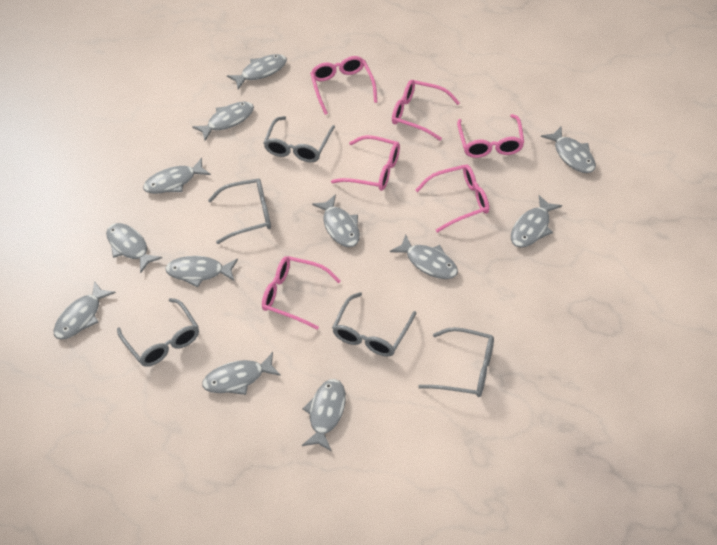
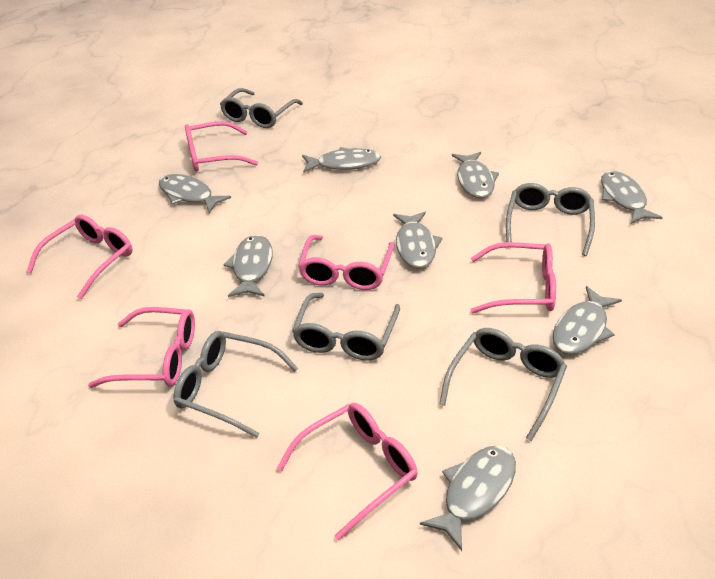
grey fish: 12 -> 8

